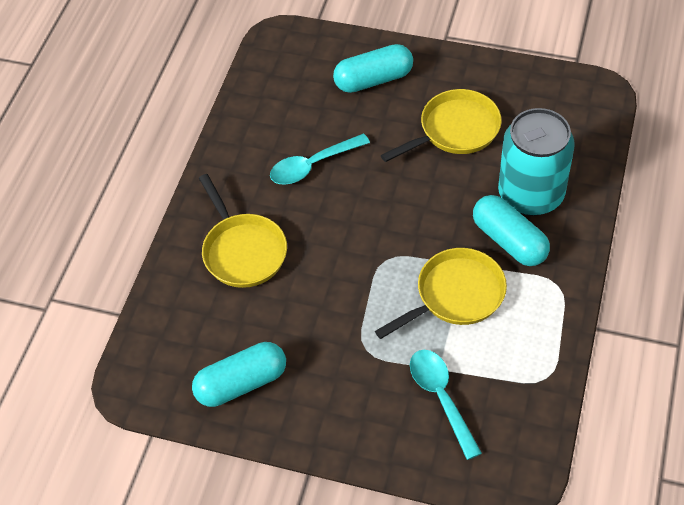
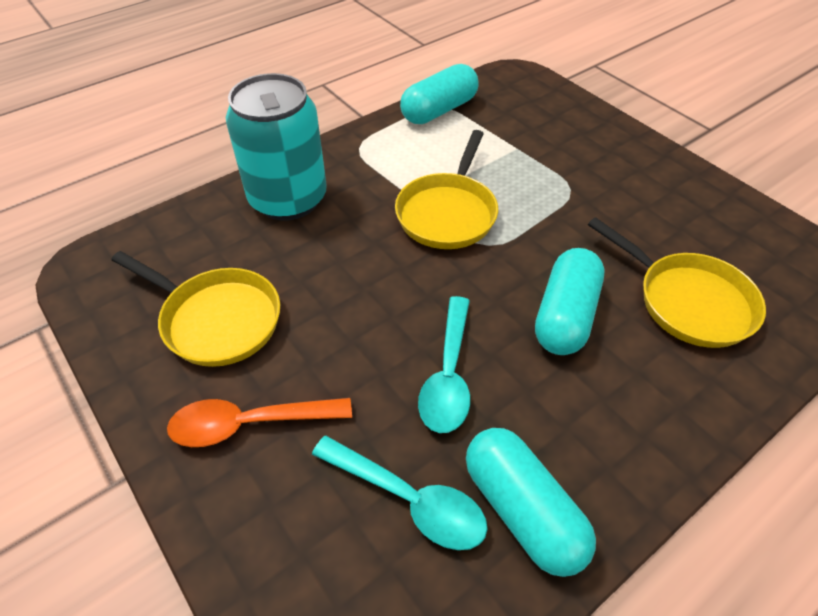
orange spoon: 0 -> 1

